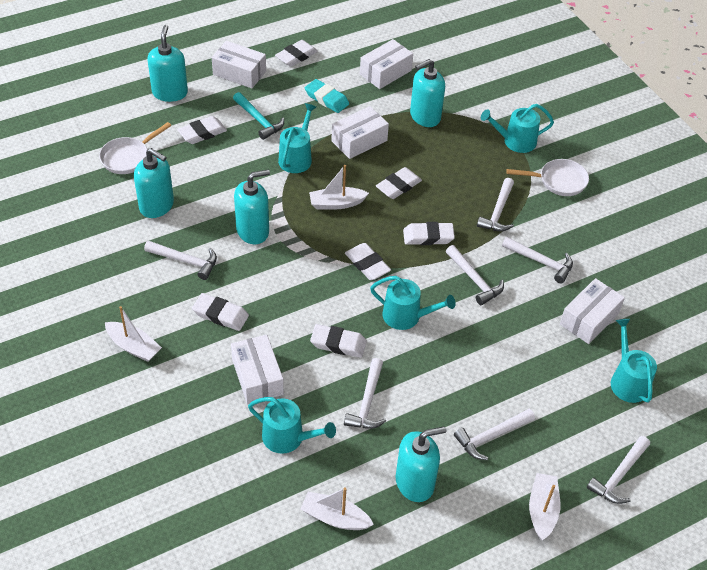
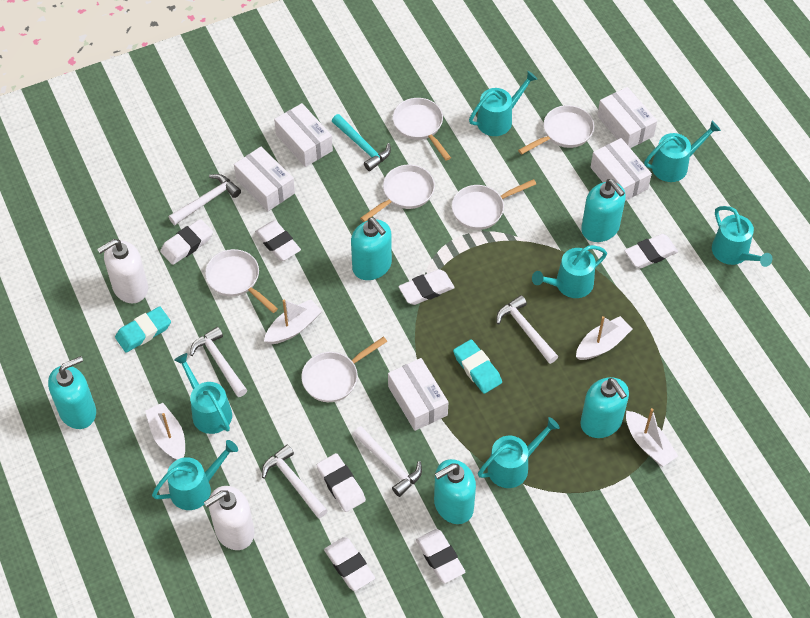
turquoise eraser: 1 -> 2
turquoise watering can: 5 -> 7
white hammer: 7 -> 5
white pan: 2 -> 6
white soap dispenser: 0 -> 2

